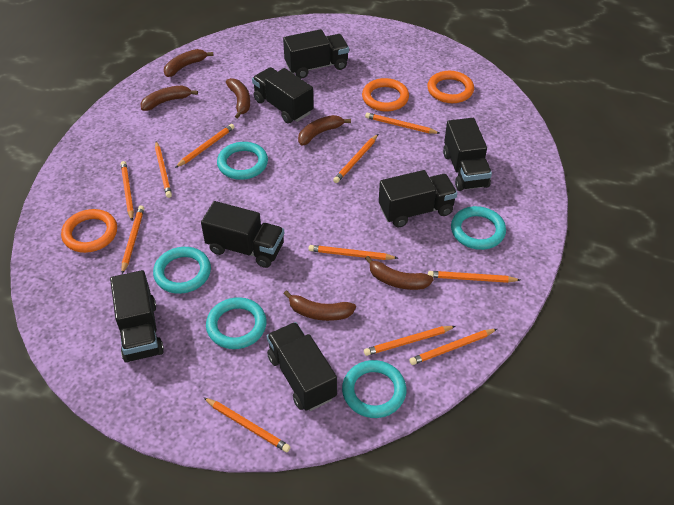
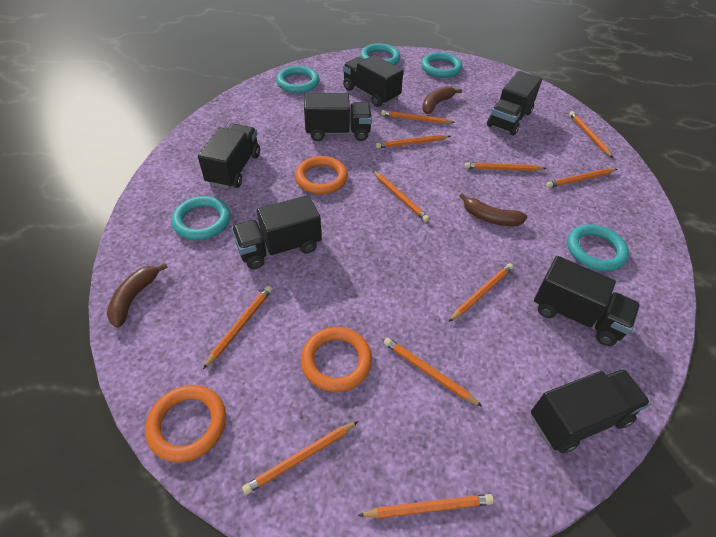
brown banana: 6 -> 3

